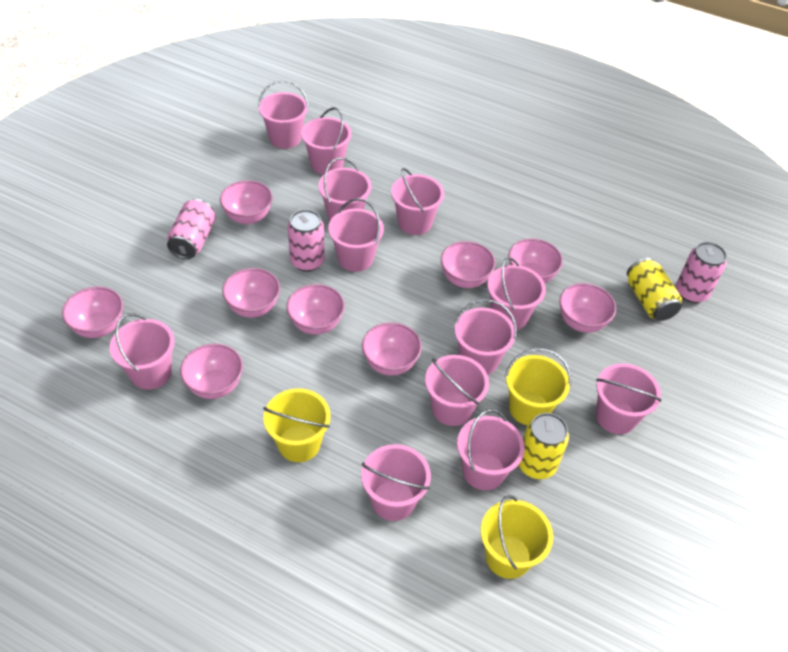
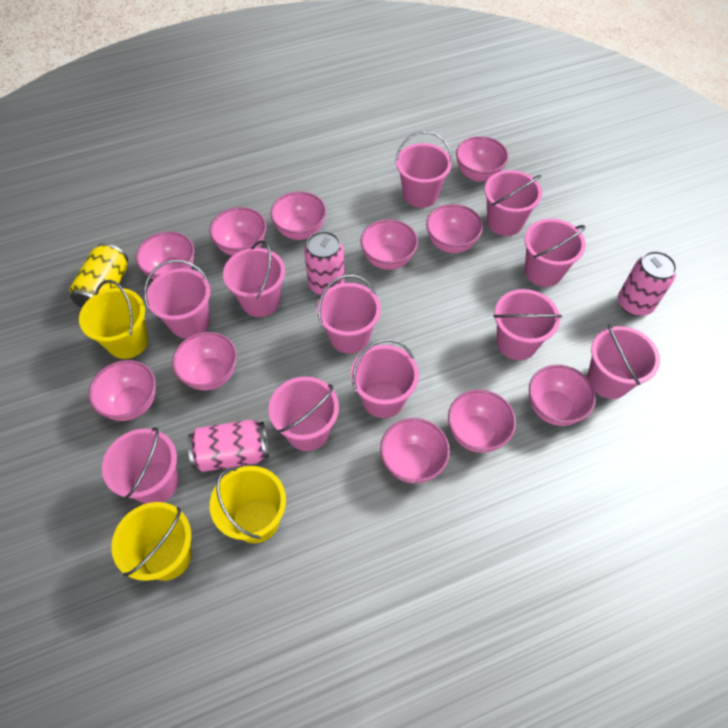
pink bowl: 9 -> 11
pink bucket: 12 -> 11
yellow can: 2 -> 1

